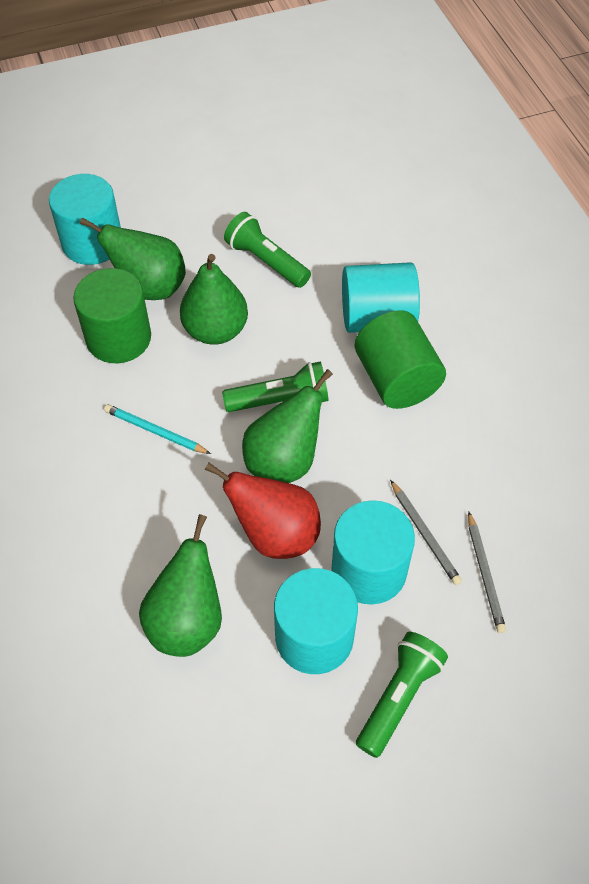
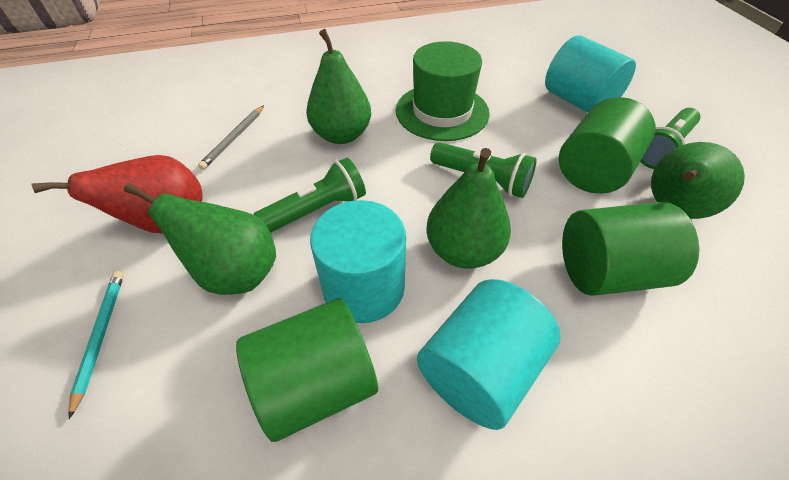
green cylinder: 2 -> 3
green hat: 0 -> 1
grey pencil: 2 -> 1
turquoise cylinder: 4 -> 3

